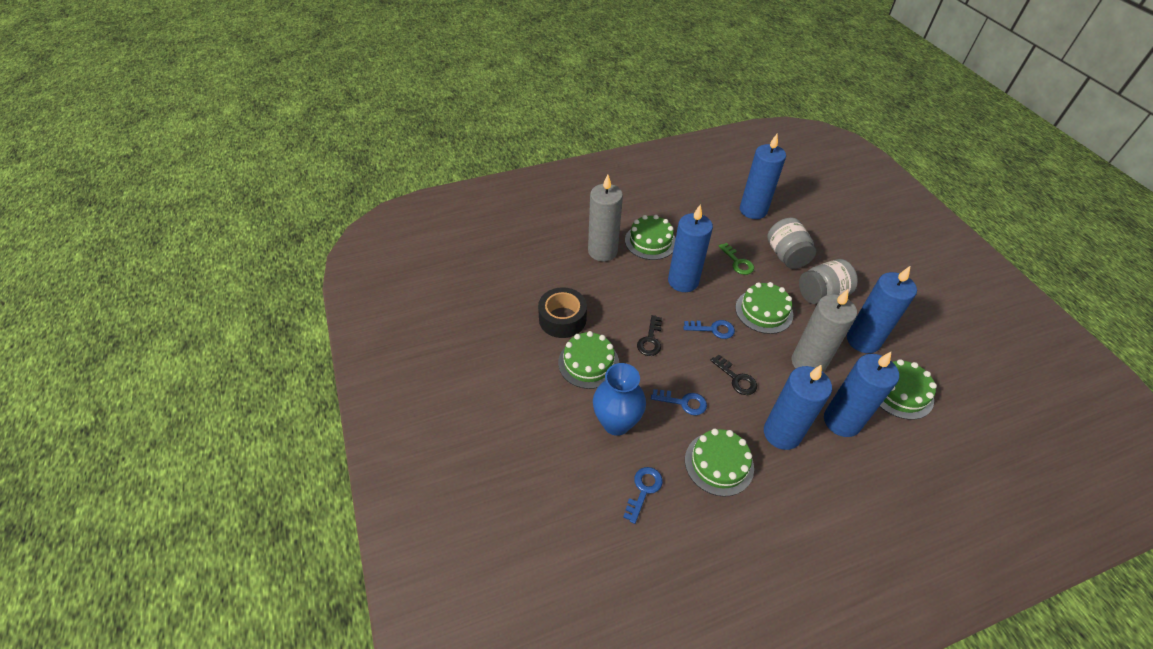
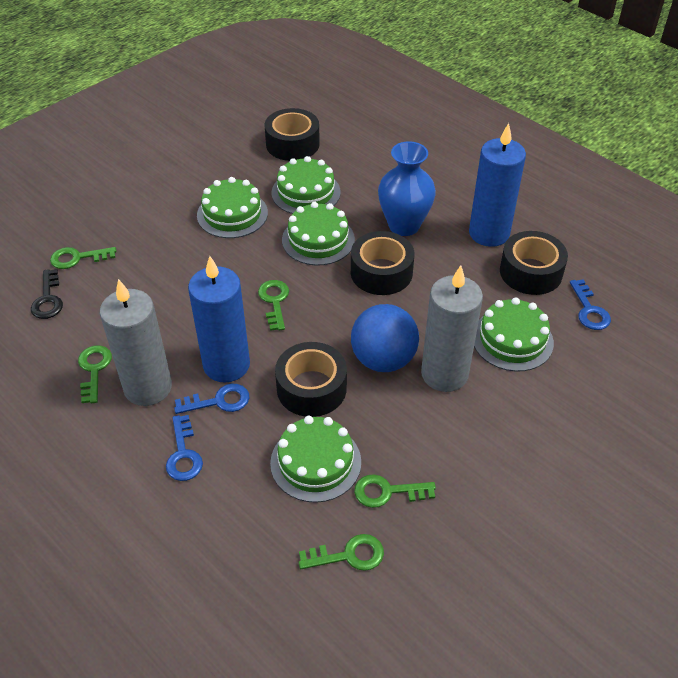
black key: 2 -> 1
black tape: 1 -> 4
blue ball: 0 -> 1
blue candle: 5 -> 2
green key: 1 -> 5
grey jar: 2 -> 0

